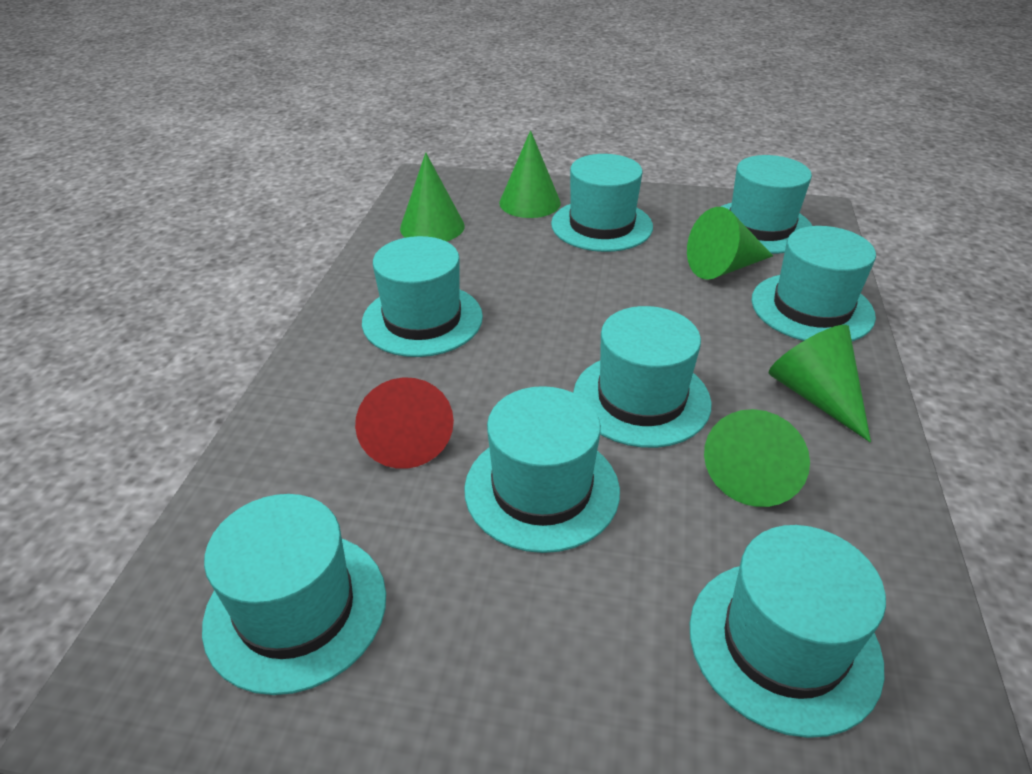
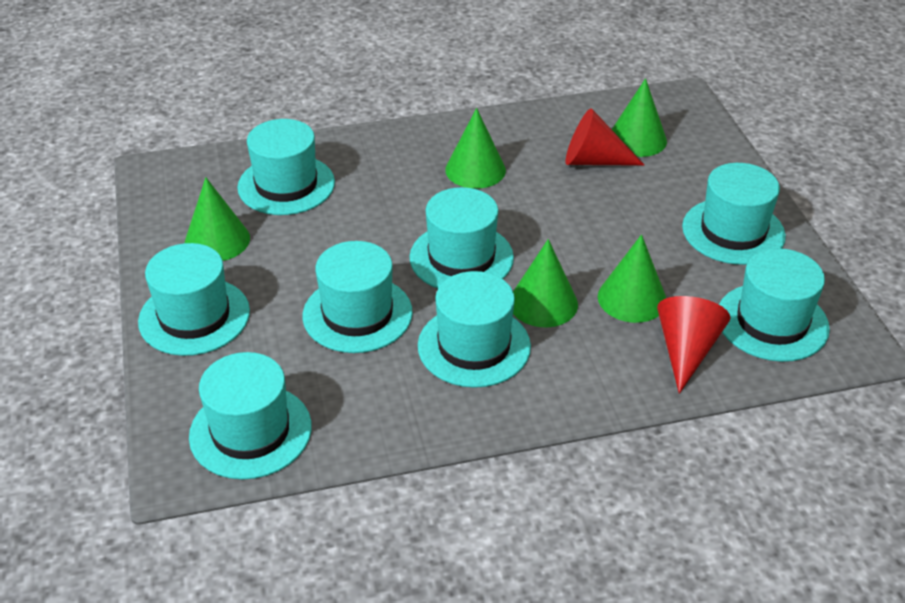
red cone: 1 -> 2

